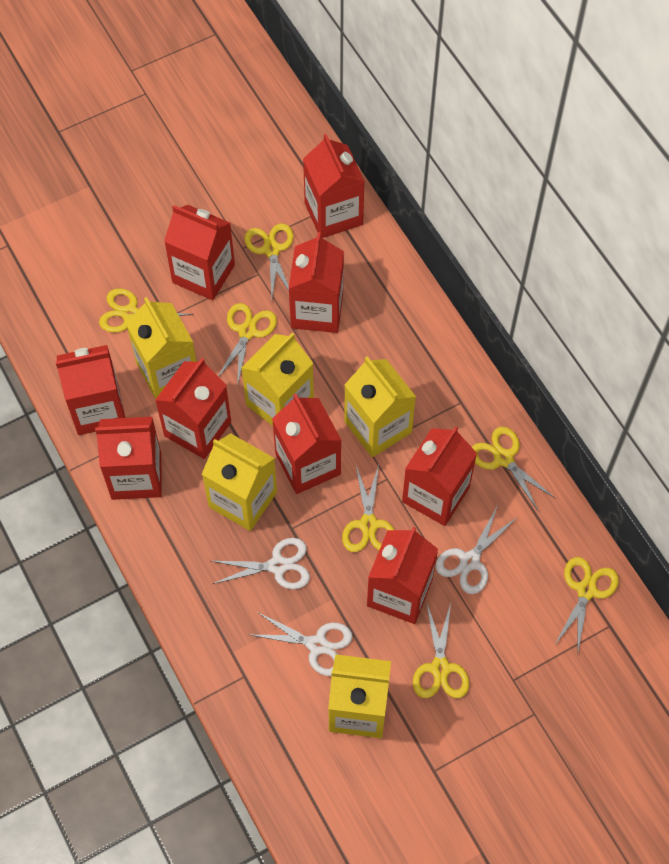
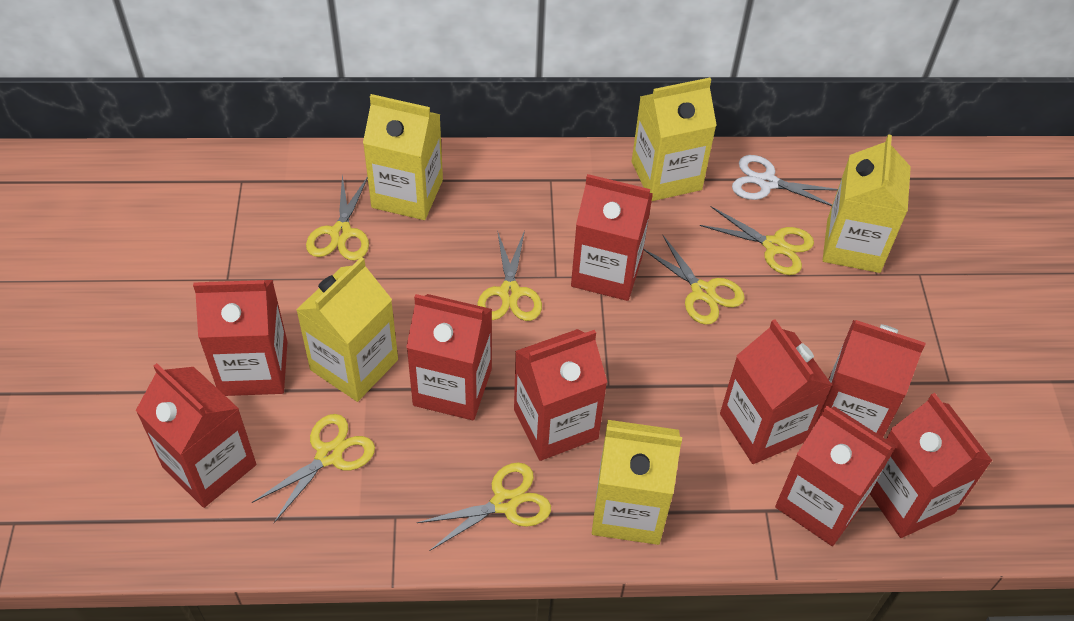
white scissors: 3 -> 1
yellow scissors: 7 -> 6

